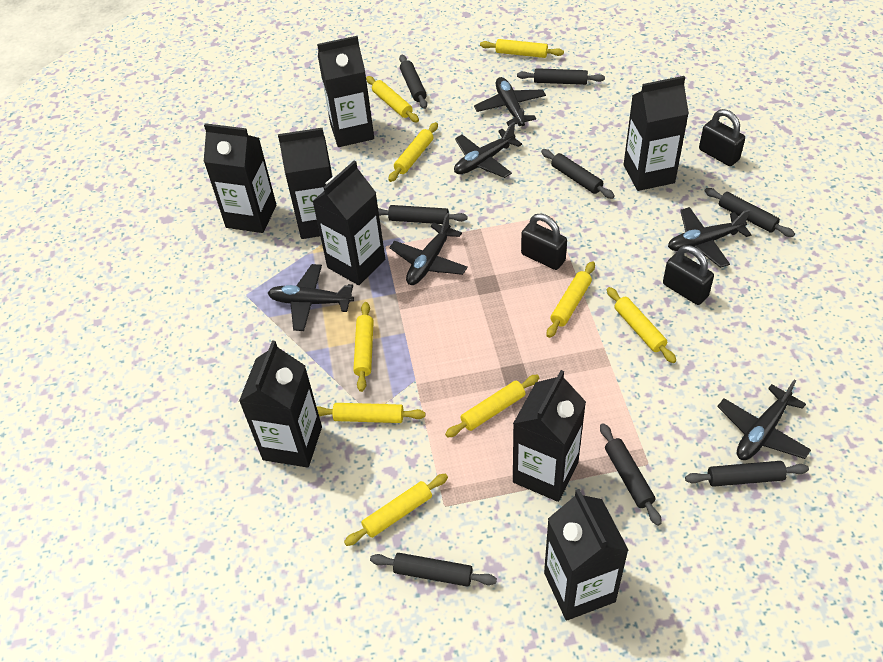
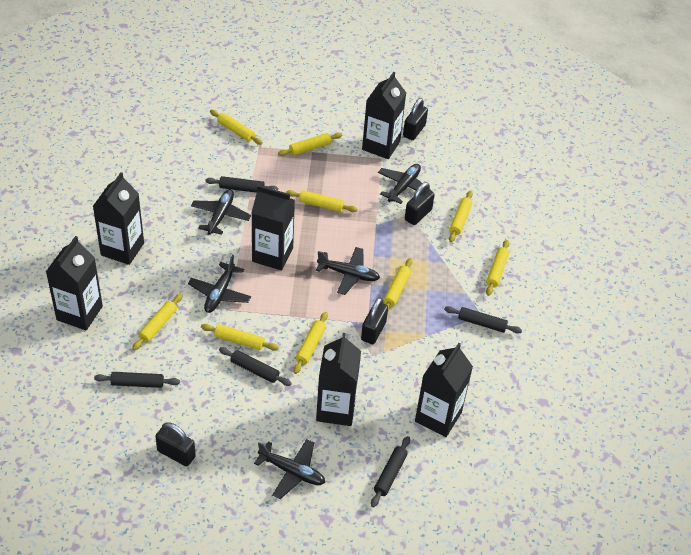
black carton: 8 -> 6
black padlock: 3 -> 4
black plane: 6 -> 5
black rolling pin: 8 -> 5

